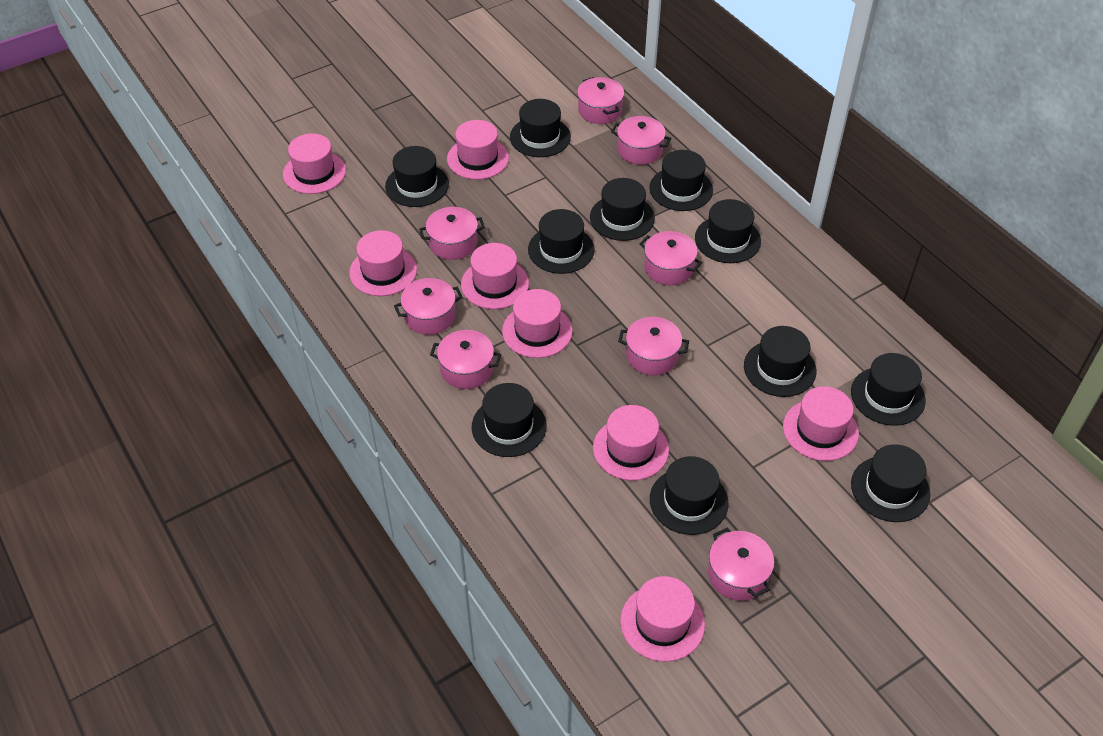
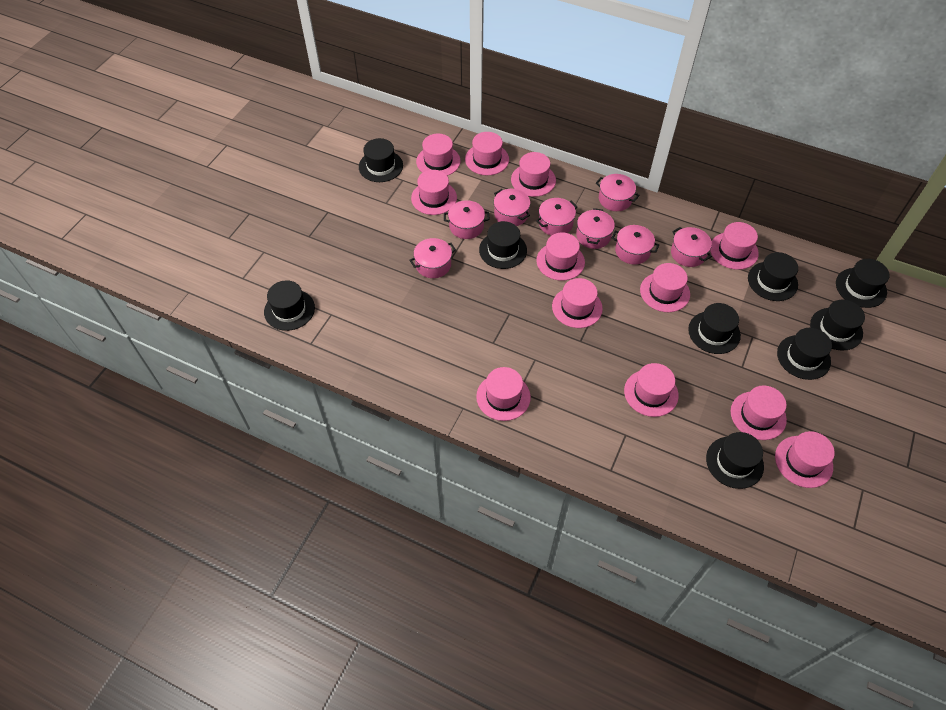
black hat: 11 -> 9
pink hat: 8 -> 12

